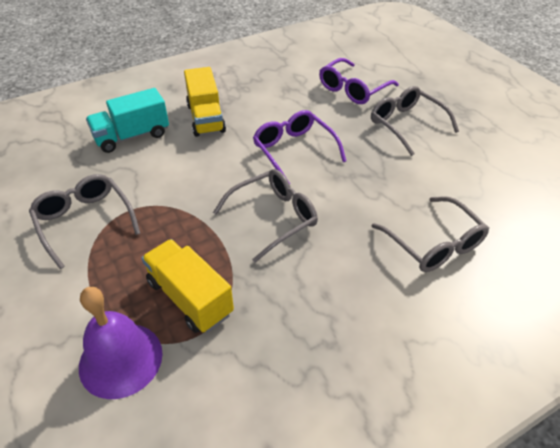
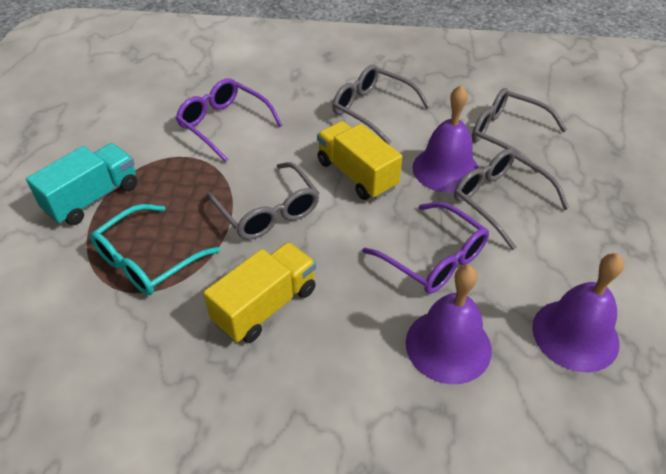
purple bell: 1 -> 3
turquoise glasses: 0 -> 1

